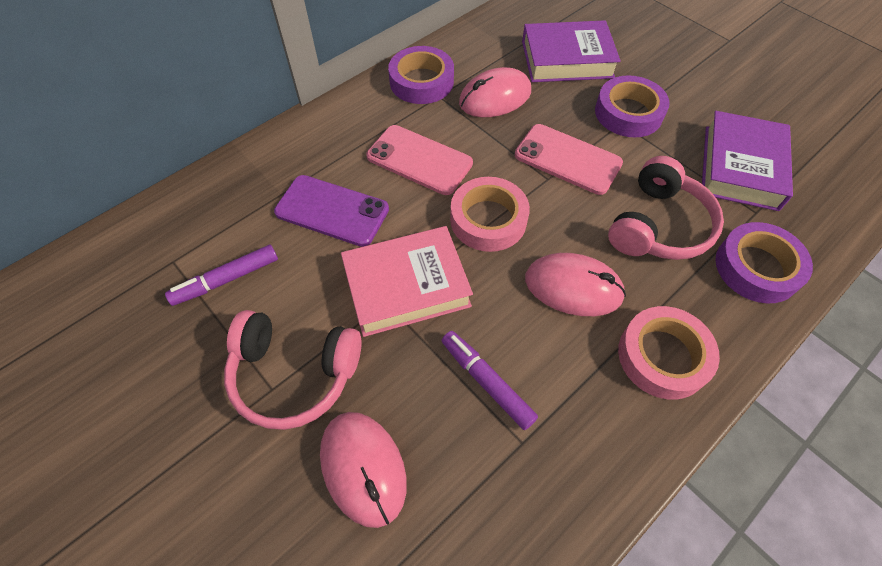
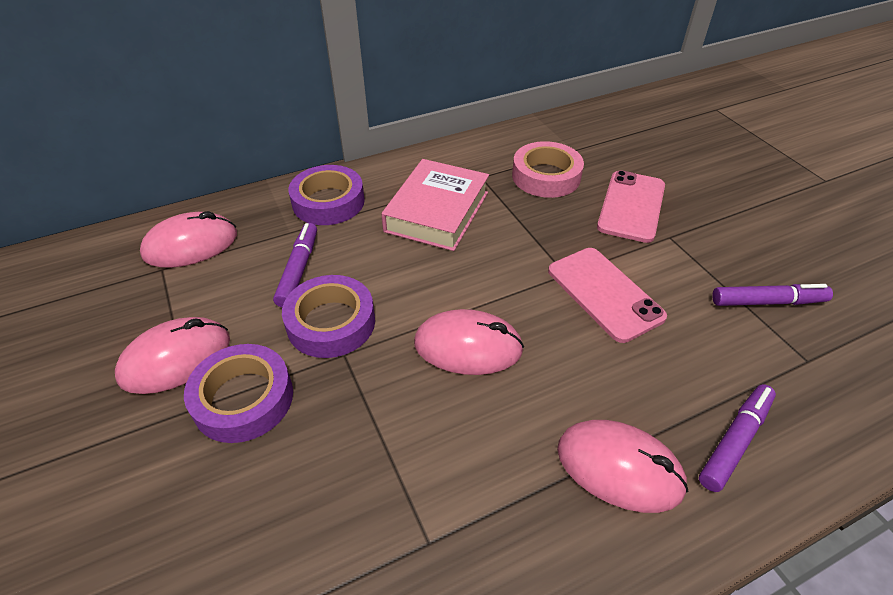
pink headphones: 2 -> 0
pink mouse: 3 -> 4
pink tape: 2 -> 1
purple book: 2 -> 0
purple marker: 2 -> 3
purple phone: 1 -> 0

